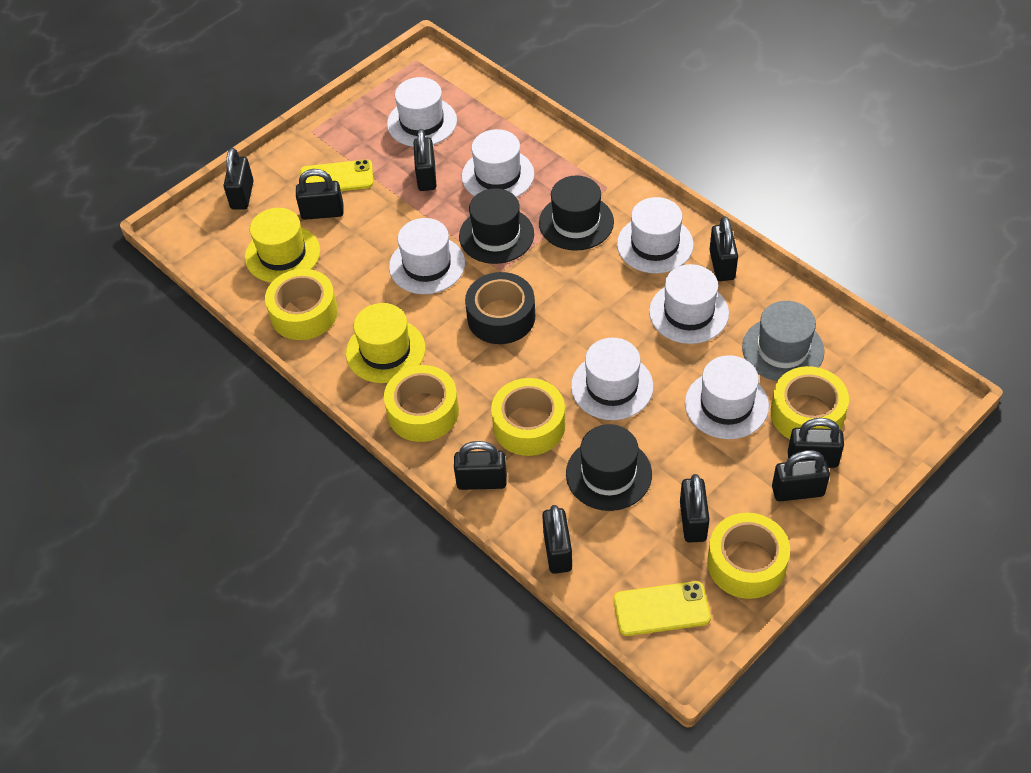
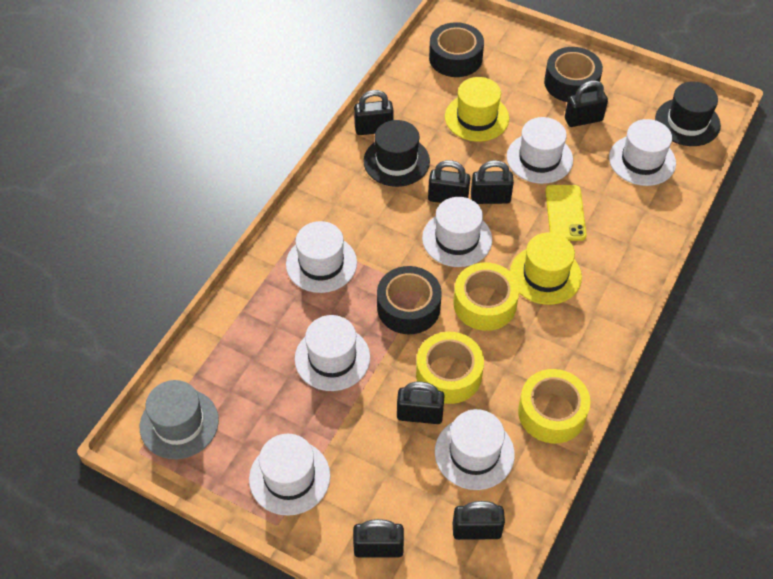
black hat: 3 -> 2
black padlock: 9 -> 7
black tape: 1 -> 3
yellow phone: 2 -> 1
yellow tape: 5 -> 3

